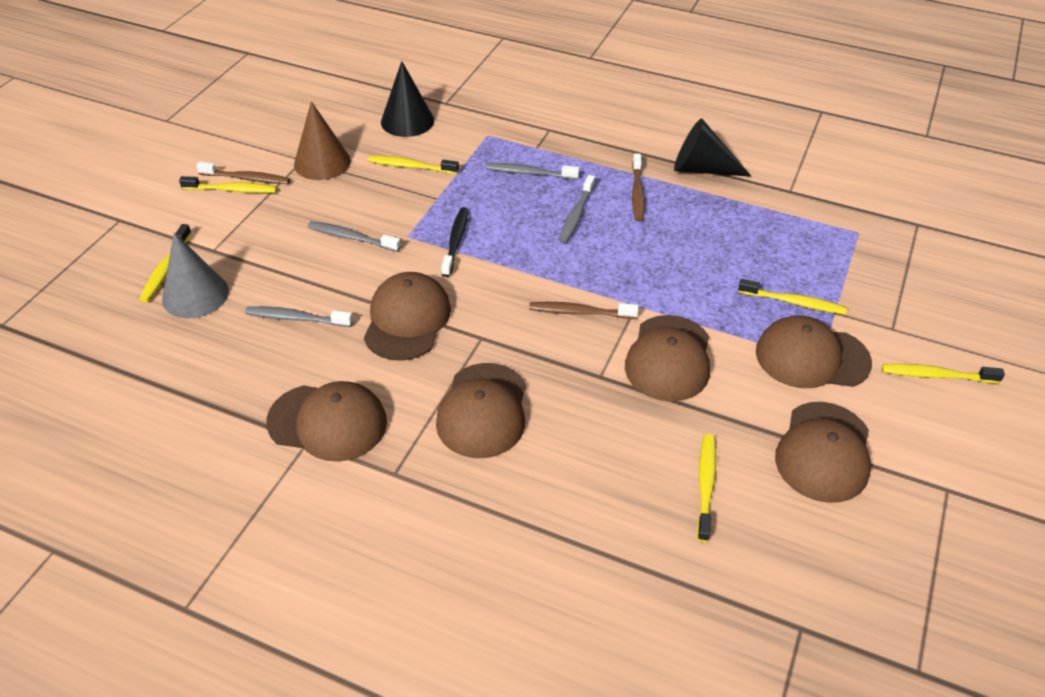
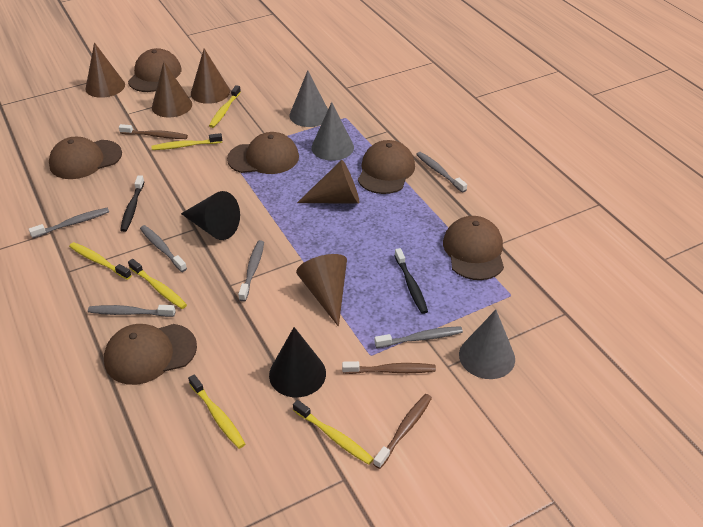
black toothbrush: 1 -> 2
brown cone: 1 -> 5
grey cone: 1 -> 3
grey toothbrush: 4 -> 6

